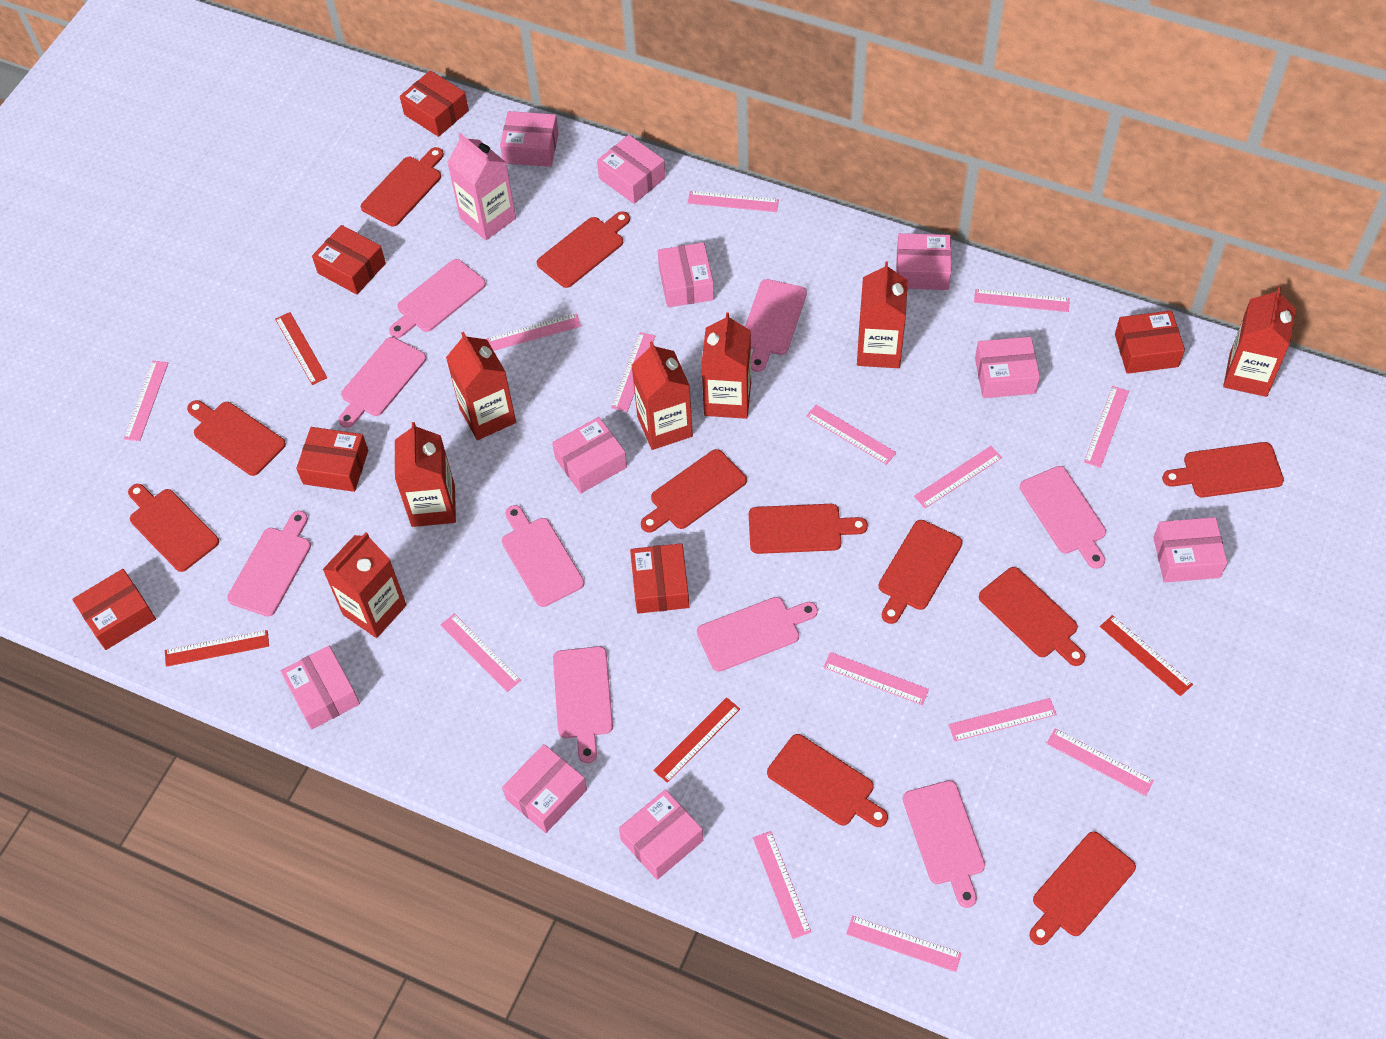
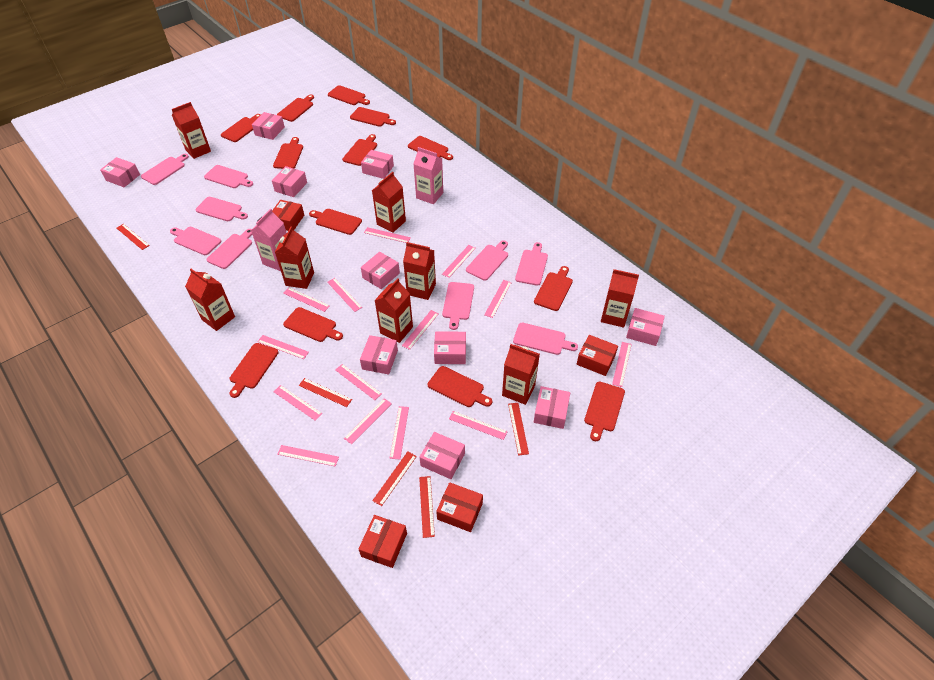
pink carton: 1 -> 2
red box: 6 -> 4
red carton: 7 -> 8
red cutting board: 11 -> 13
red ruler: 4 -> 5

